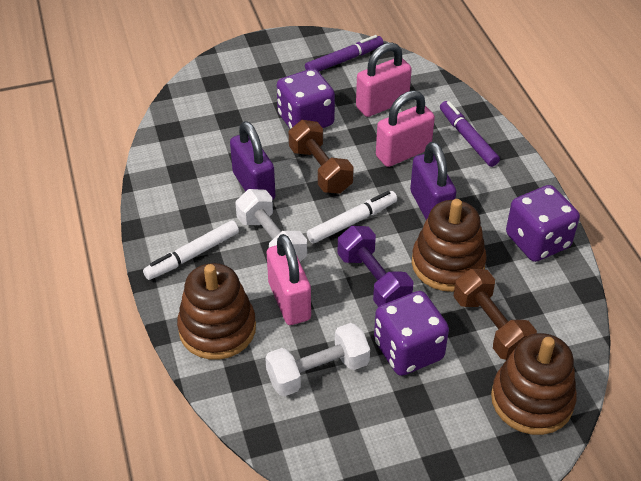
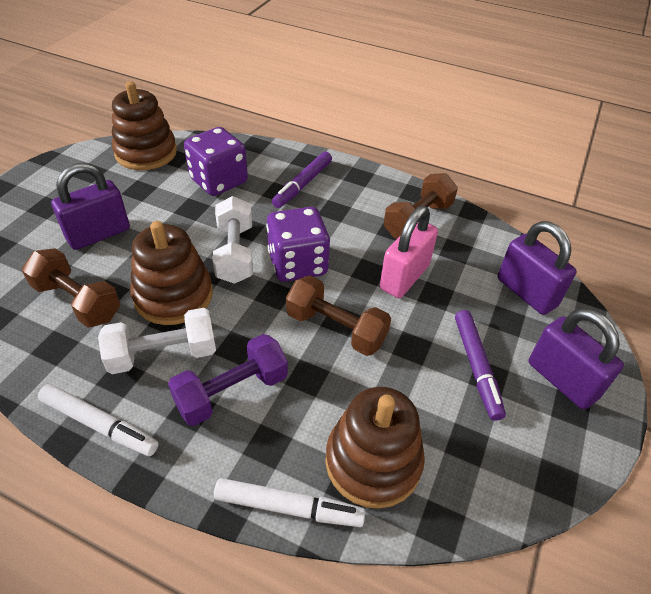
brown dumbbell: 2 -> 3
pink padlock: 3 -> 1
purple dice: 3 -> 2
purple padlock: 2 -> 3

